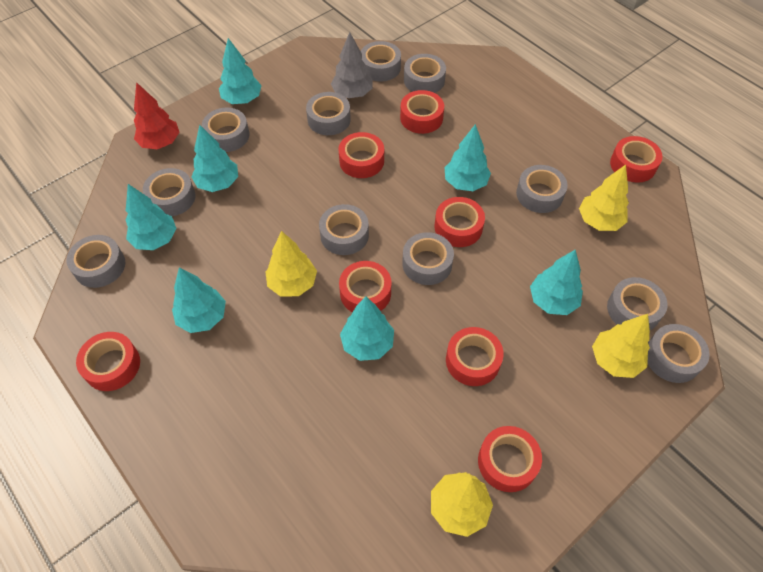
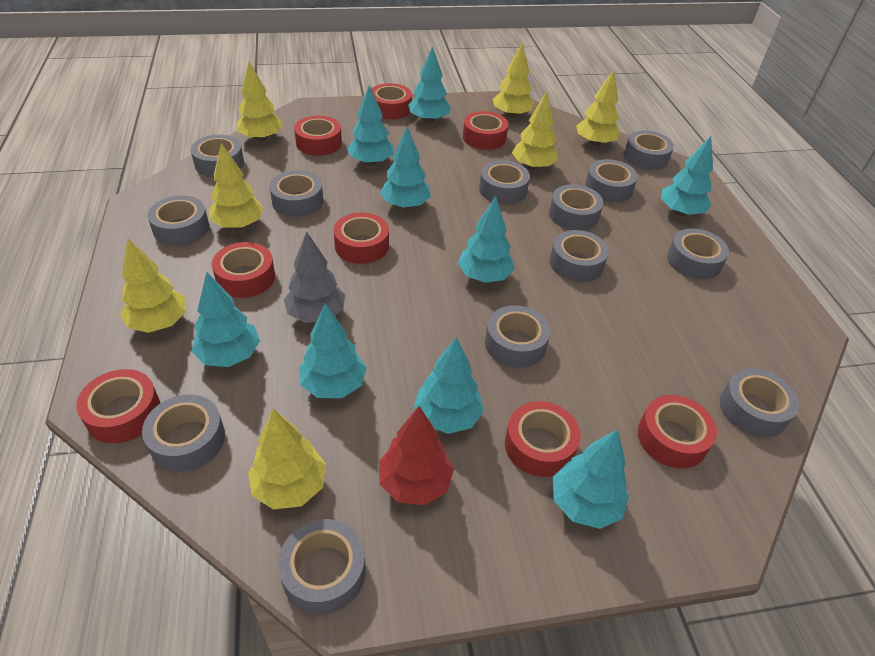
grey tape: 11 -> 13
turquoise tree: 7 -> 9
yellow tree: 4 -> 7

